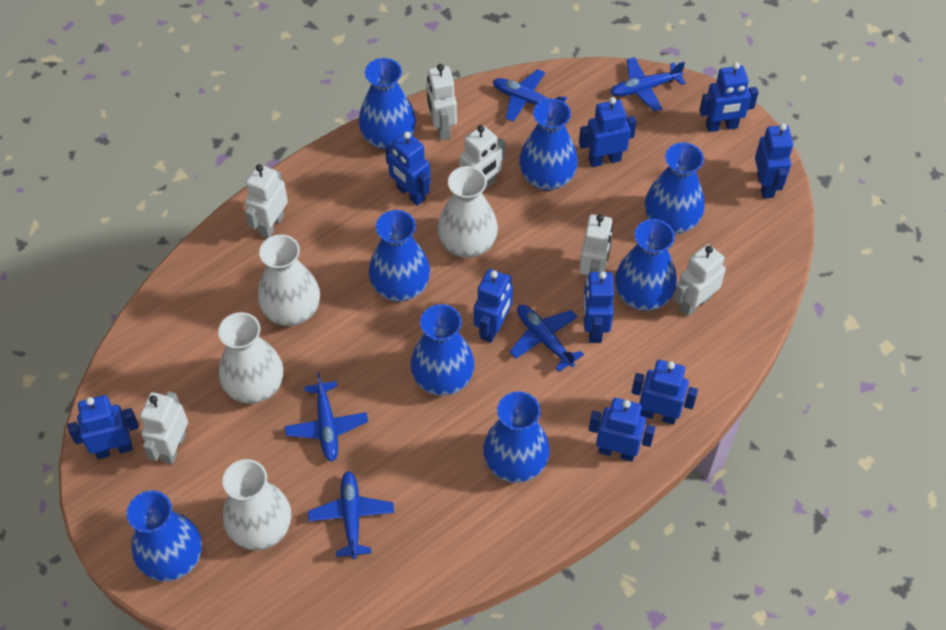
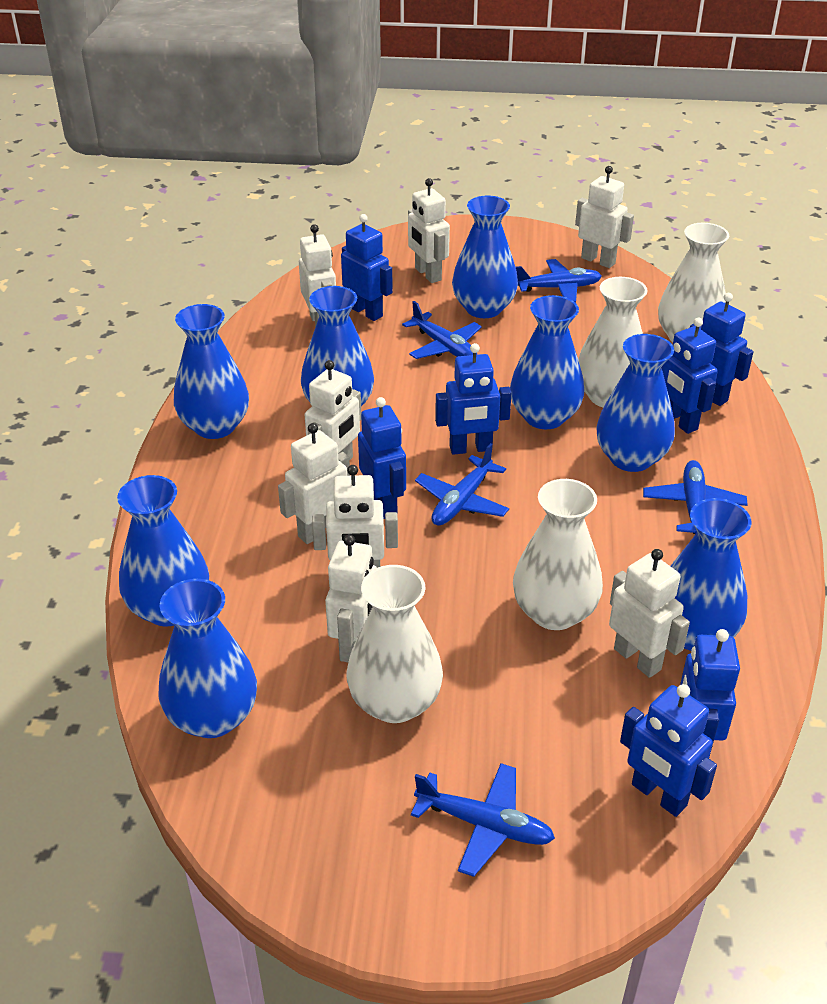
blue robot: 9 -> 7
white robot: 6 -> 8

